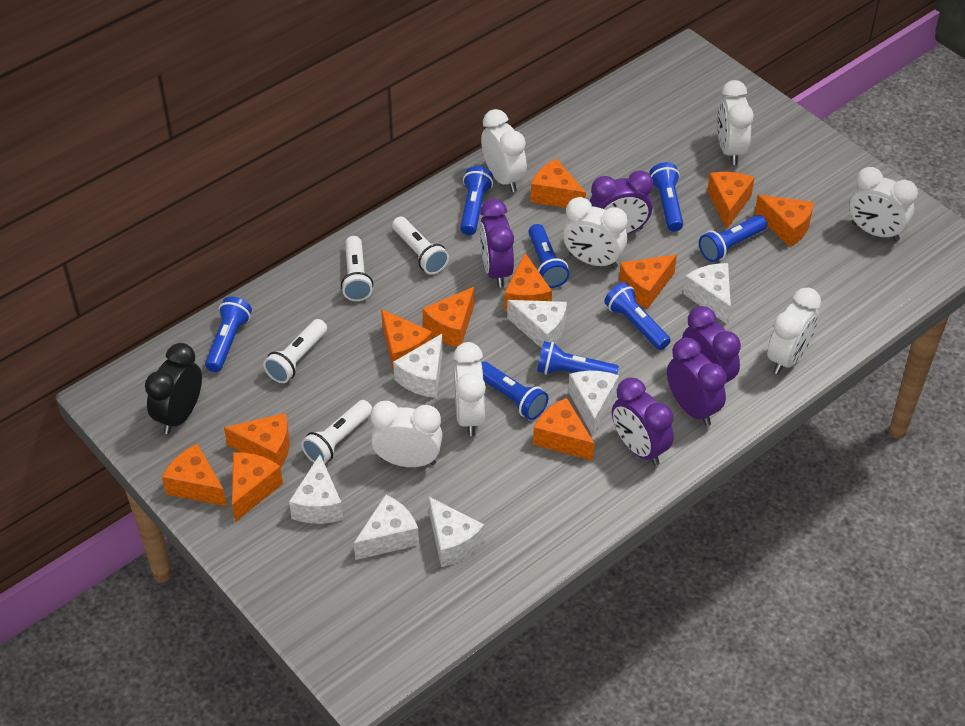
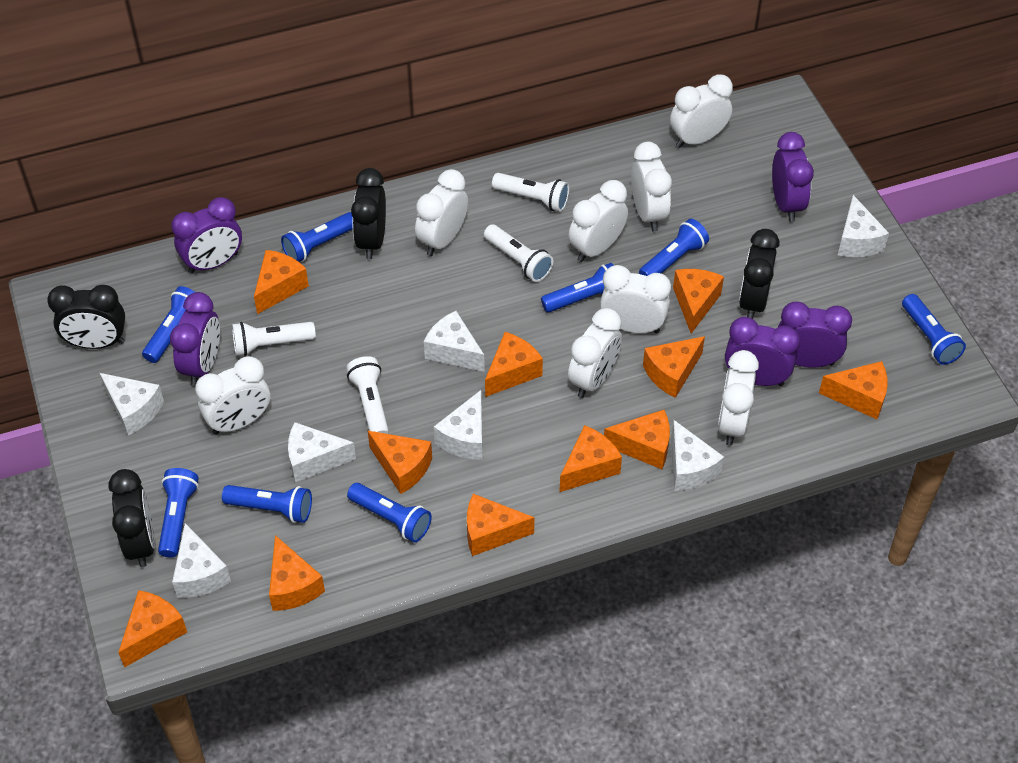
black clock: 1 -> 4
white clock: 7 -> 8

